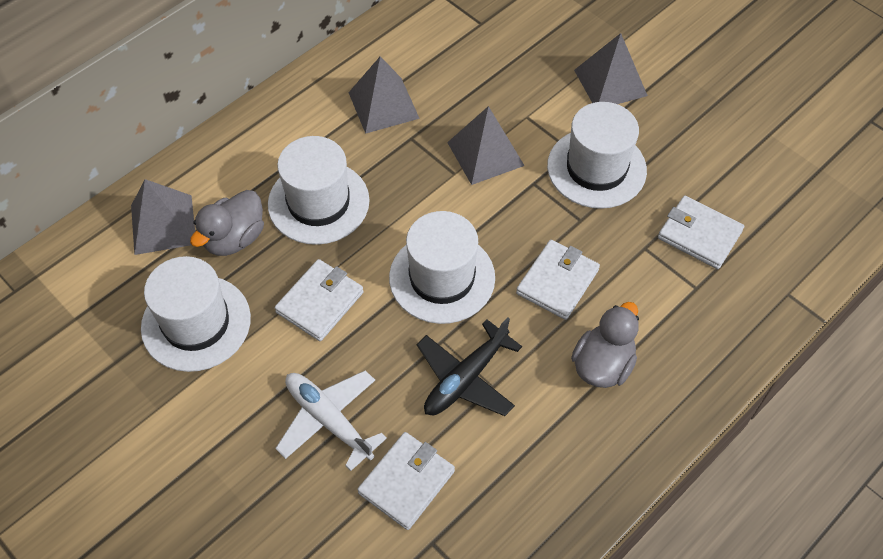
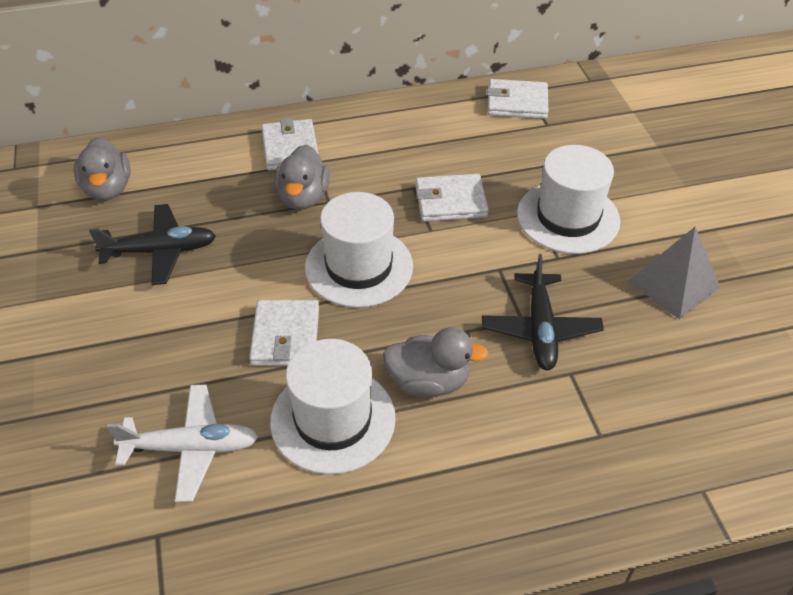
black plane: 1 -> 2
grey duck: 2 -> 3
grey pyramid: 4 -> 1
white hat: 4 -> 3

